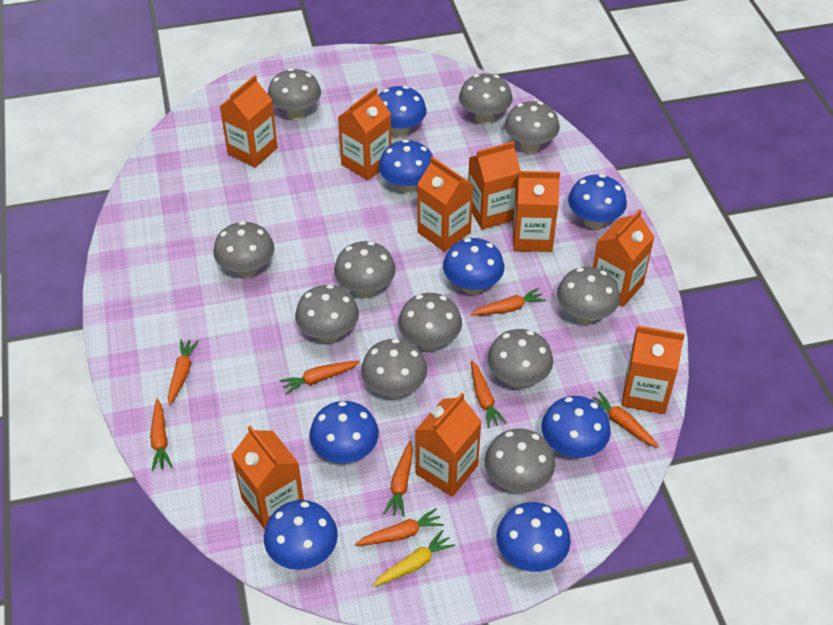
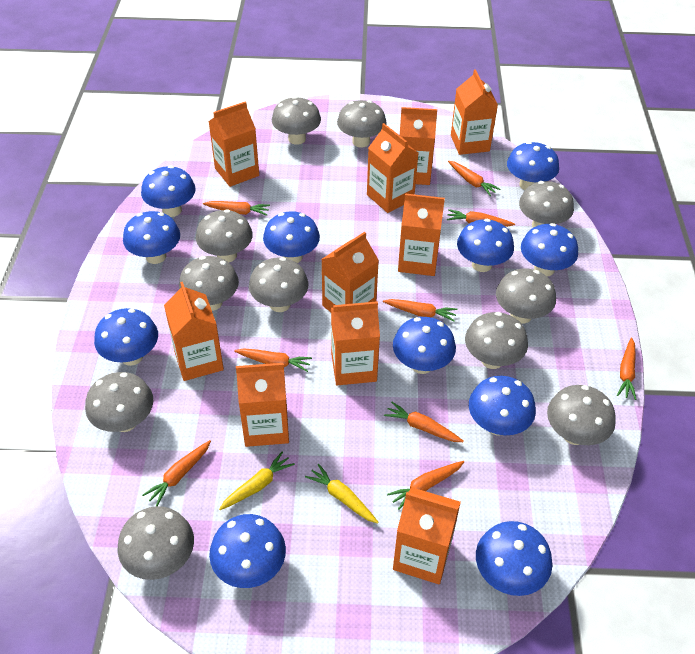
blue mushroom: 8 -> 11
orange carrot: 8 -> 9
orange carton: 9 -> 10
yellow carrot: 1 -> 2

